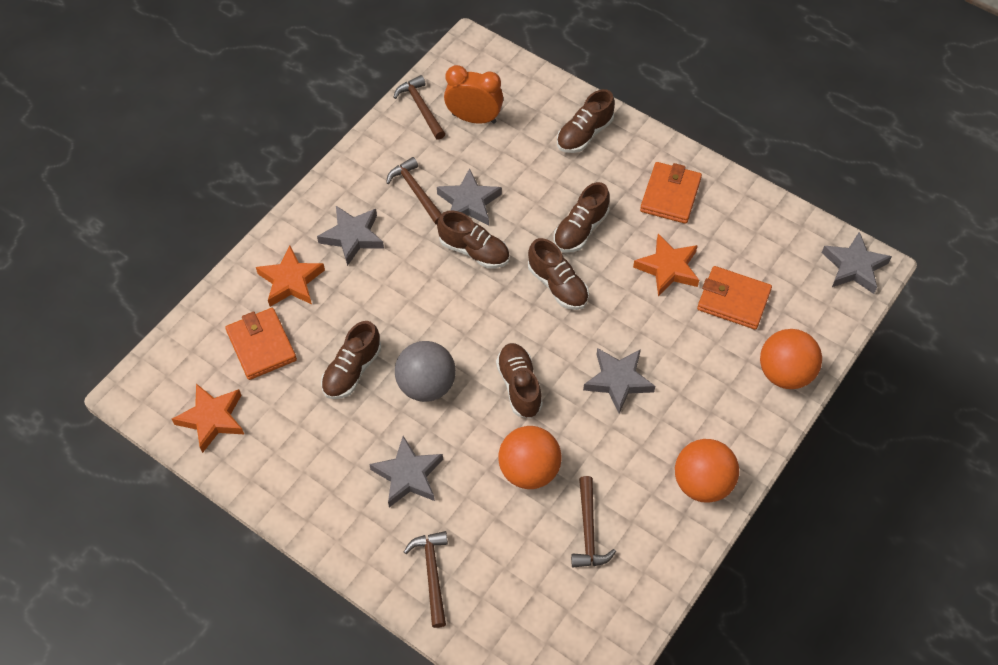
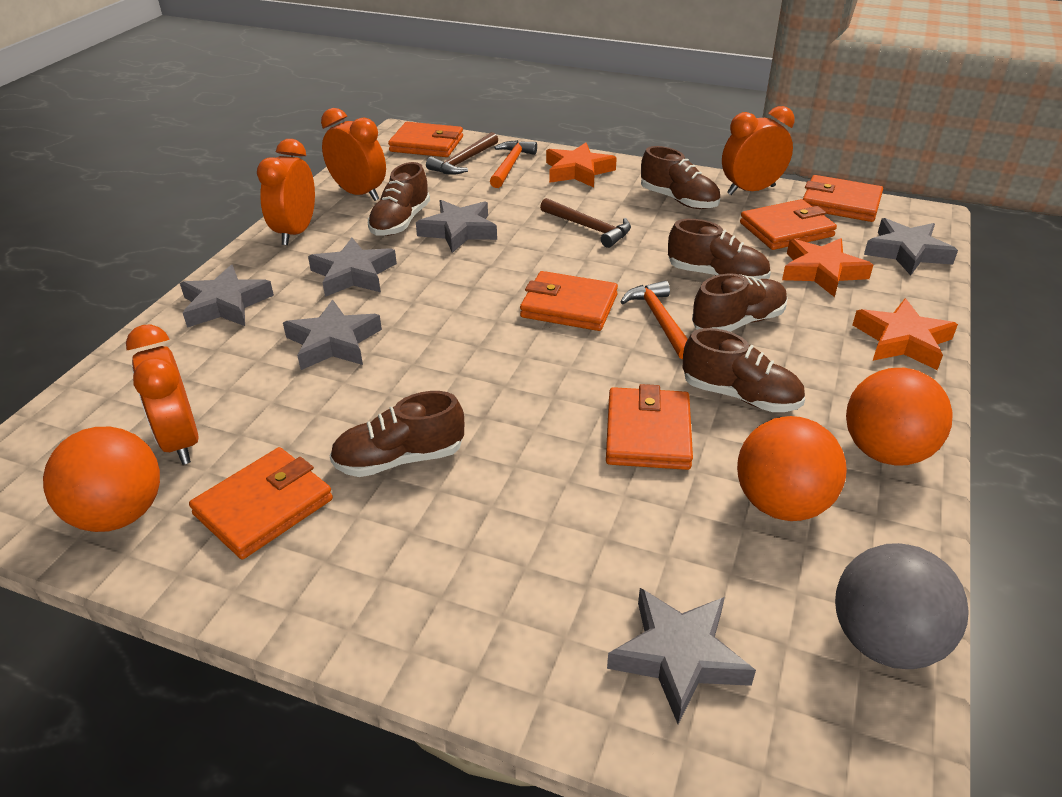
brown hammer: 4 -> 2
grey star: 5 -> 6
orange clock: 1 -> 4
orange hammer: 0 -> 2
orange wallet: 3 -> 6

